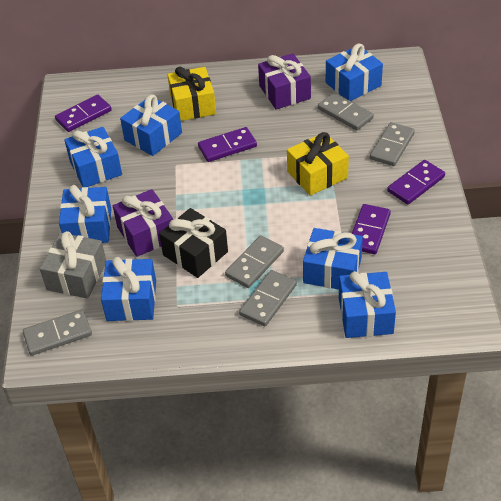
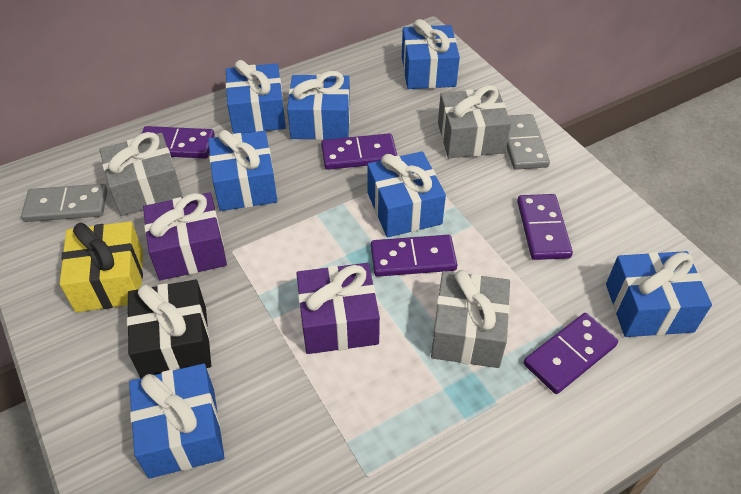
grey domino: 5 -> 2
grey gift: 1 -> 3
purple domino: 4 -> 5
yellow gift: 2 -> 1

